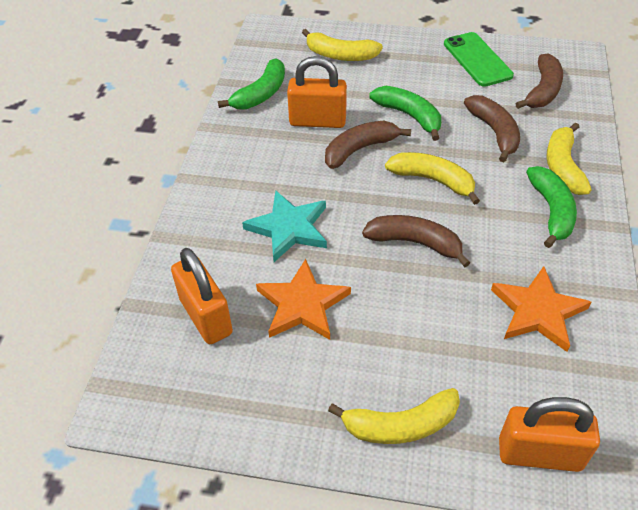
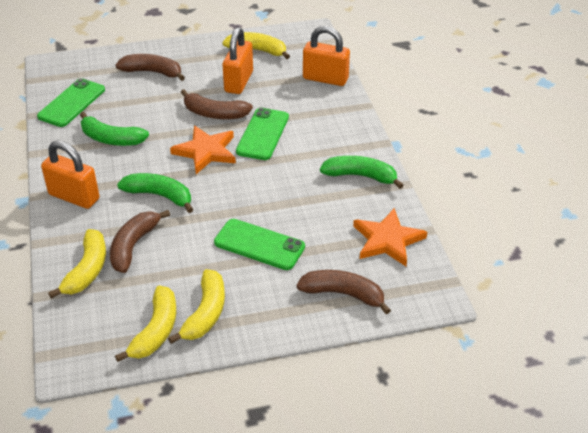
green phone: 1 -> 3
turquoise star: 1 -> 0

